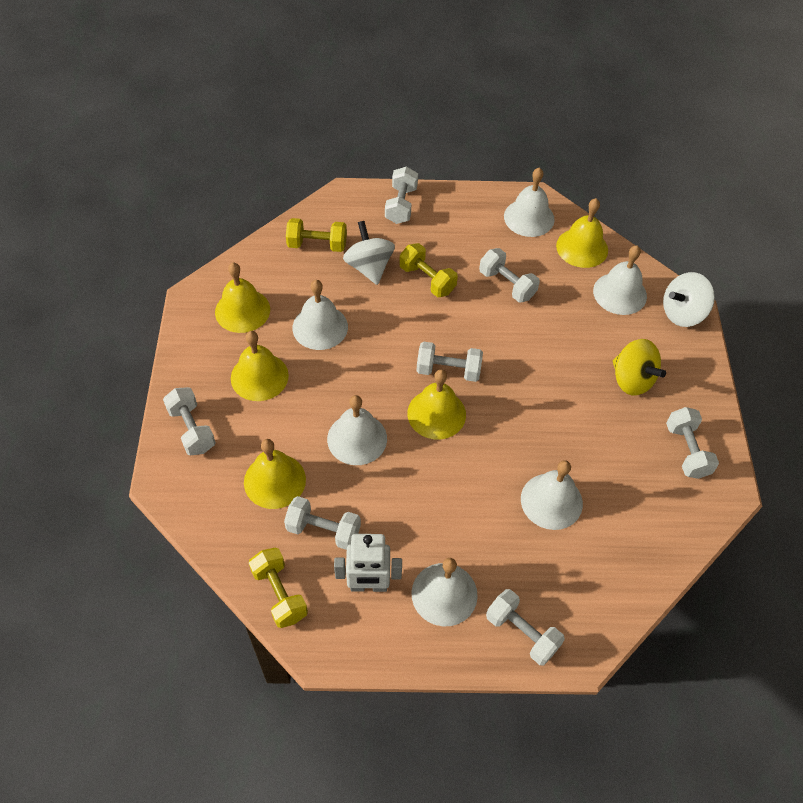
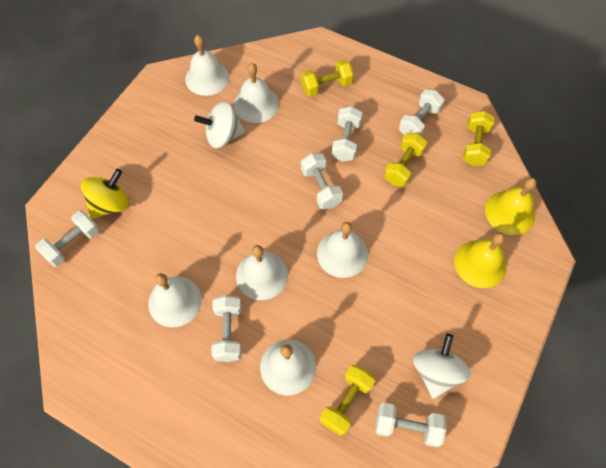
white dumbbell: 7 -> 6
white robot: 1 -> 0
yellow bell: 5 -> 2
yellow dumbbell: 3 -> 4

